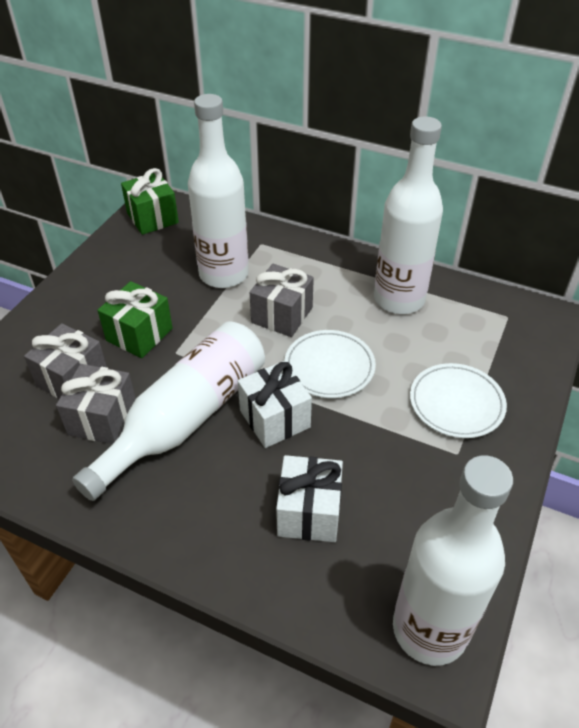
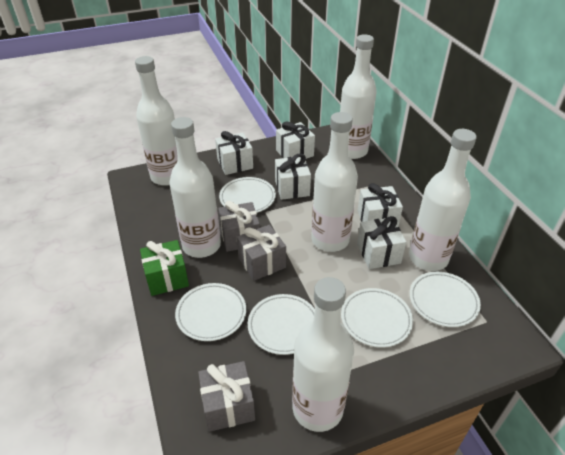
green gift: 2 -> 1
white bottle: 4 -> 6
white gift: 2 -> 5
white plate: 2 -> 5

